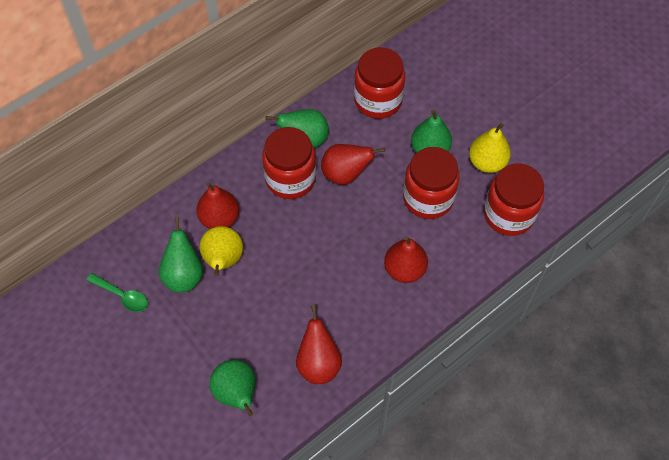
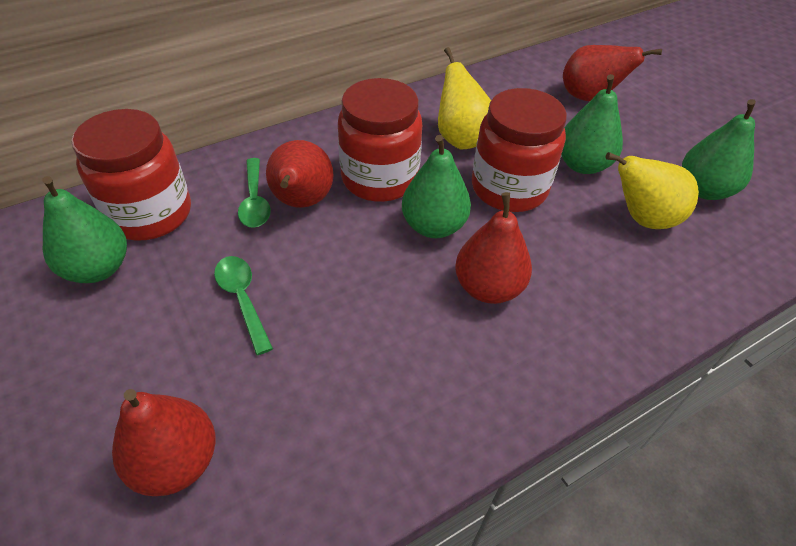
green spoon: 1 -> 2
red jar: 4 -> 3

